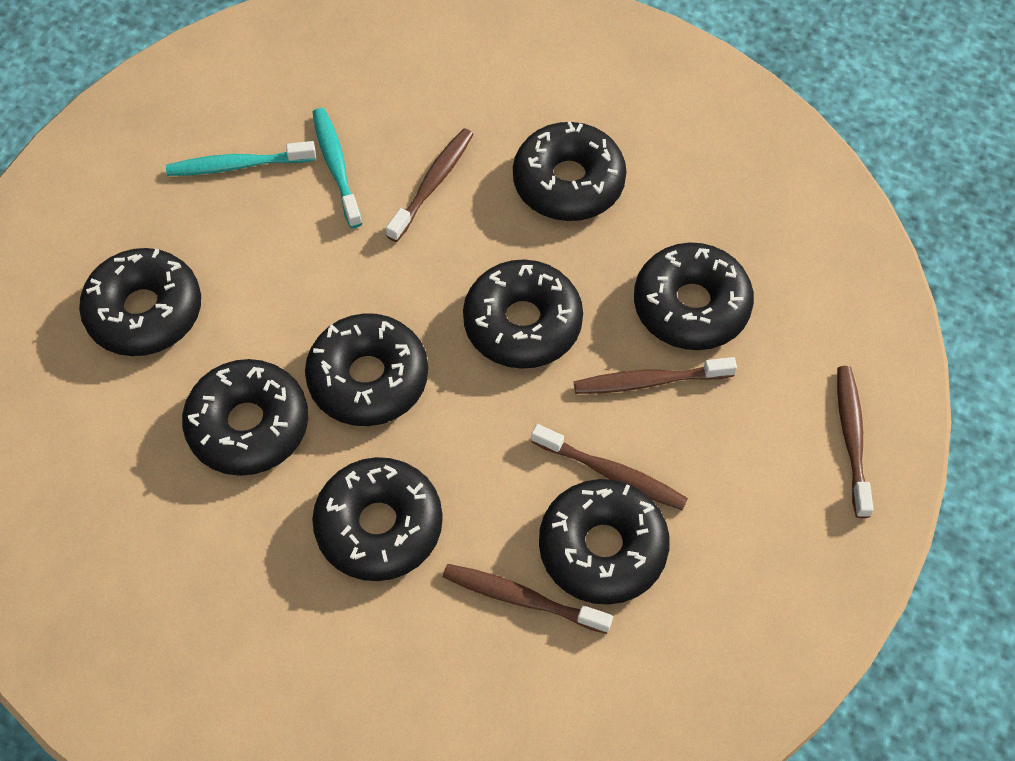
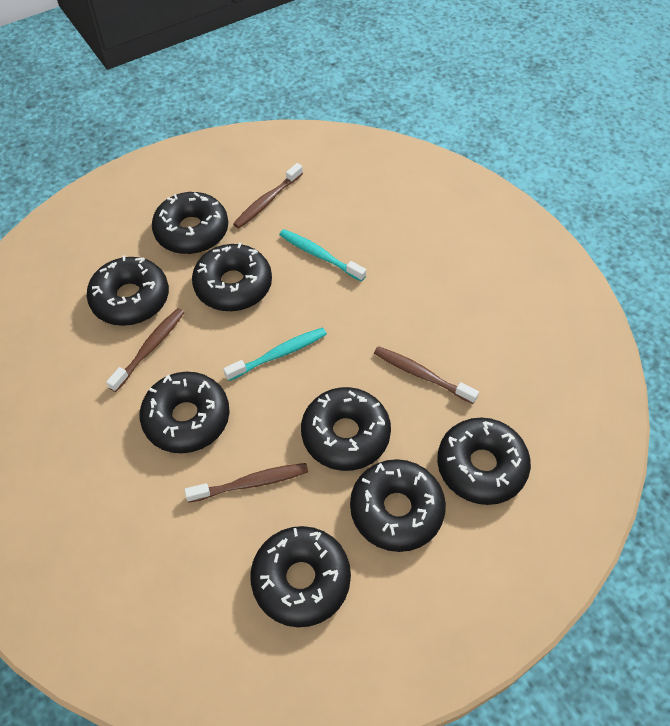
brown toothbrush: 5 -> 4

